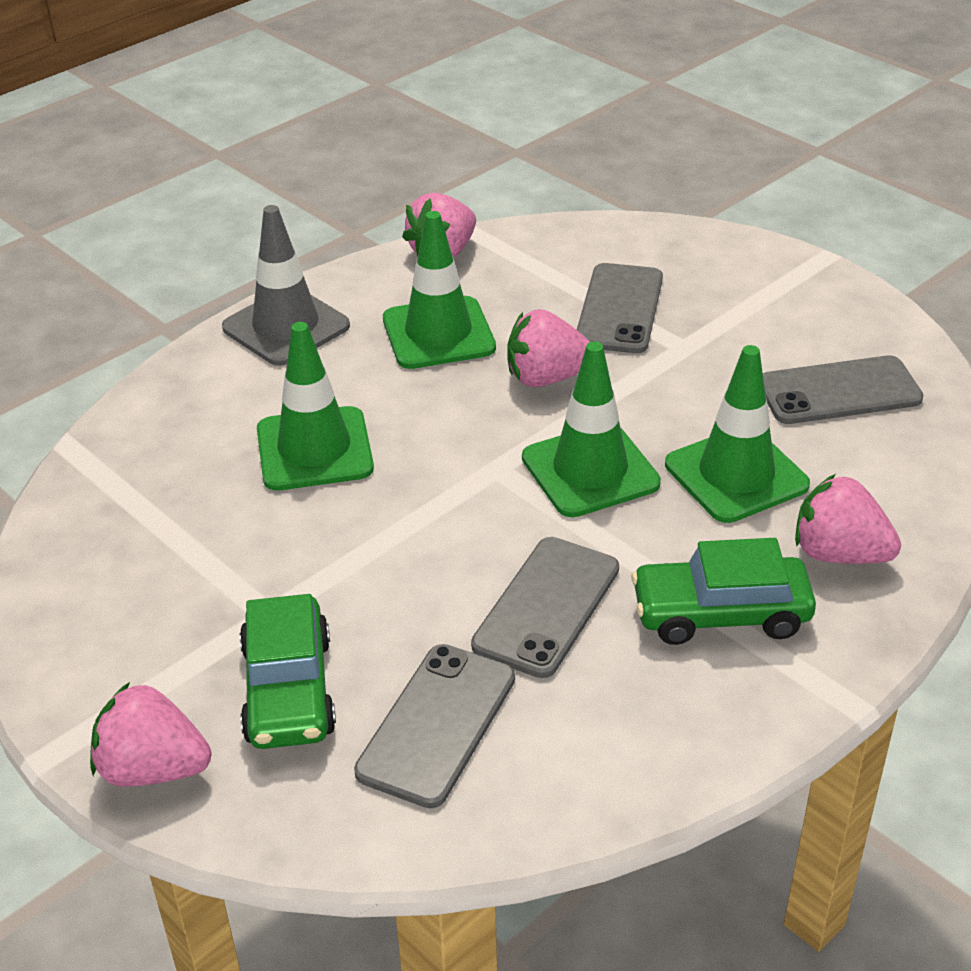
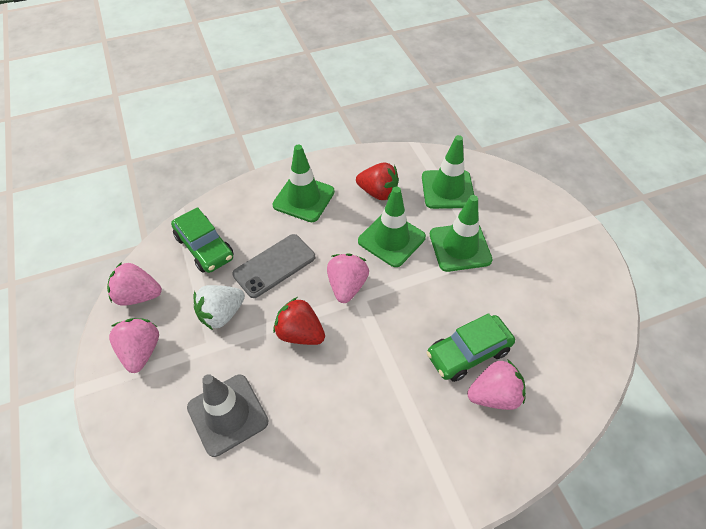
grey phone: 4 -> 1
red strawberry: 0 -> 2
white strawberry: 0 -> 1

